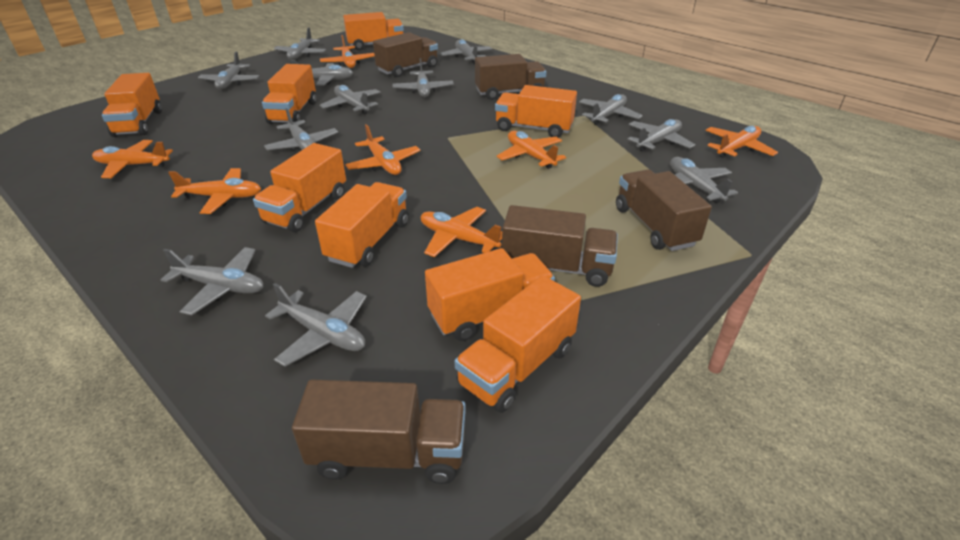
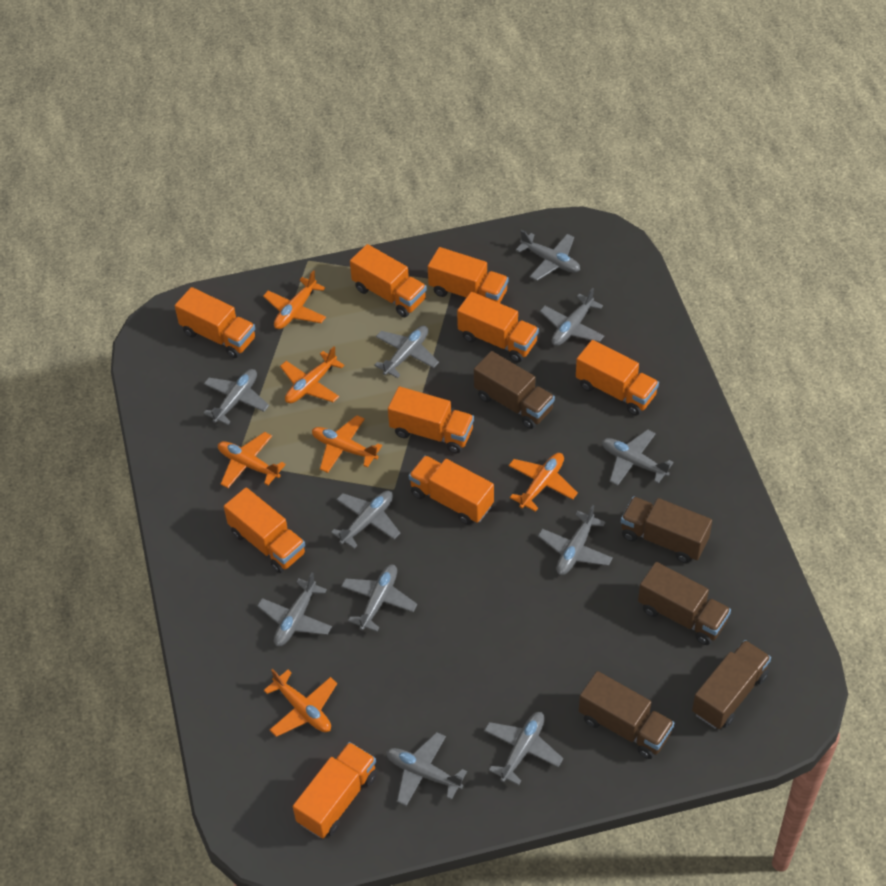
grey plane: 12 -> 11
orange plane: 7 -> 6
orange truck: 8 -> 9

